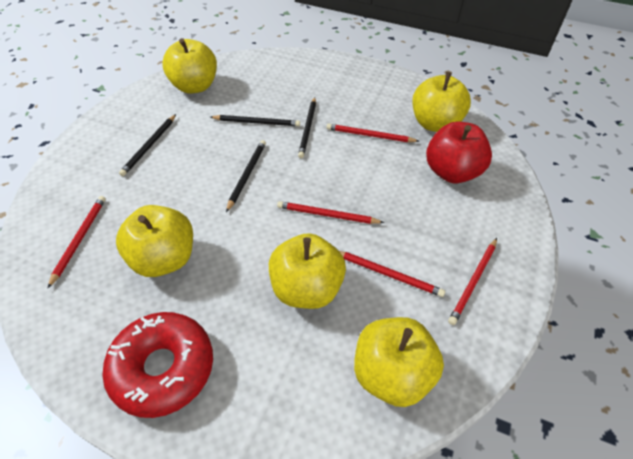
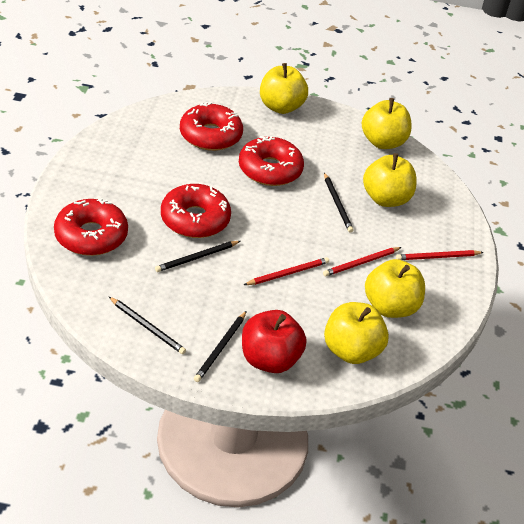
red donut: 1 -> 4
red pencil: 5 -> 3

